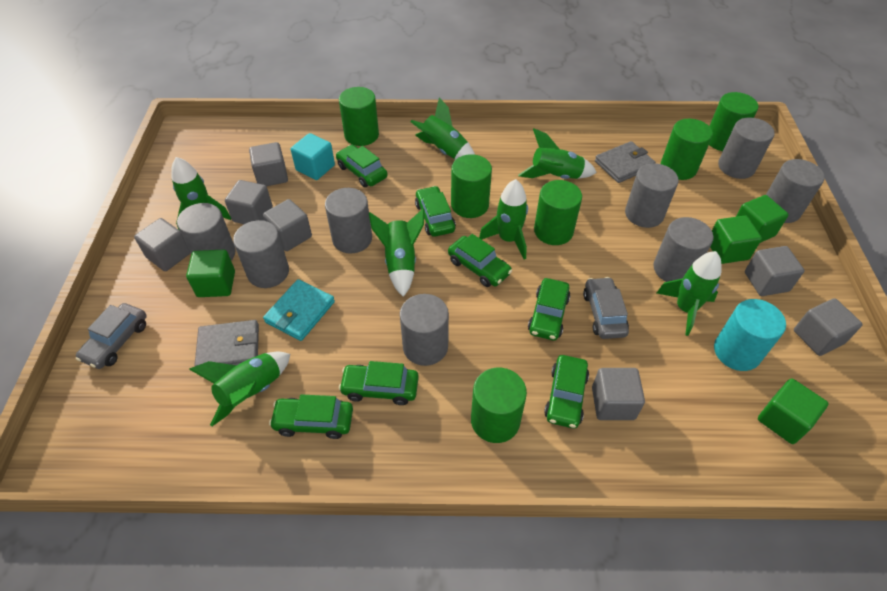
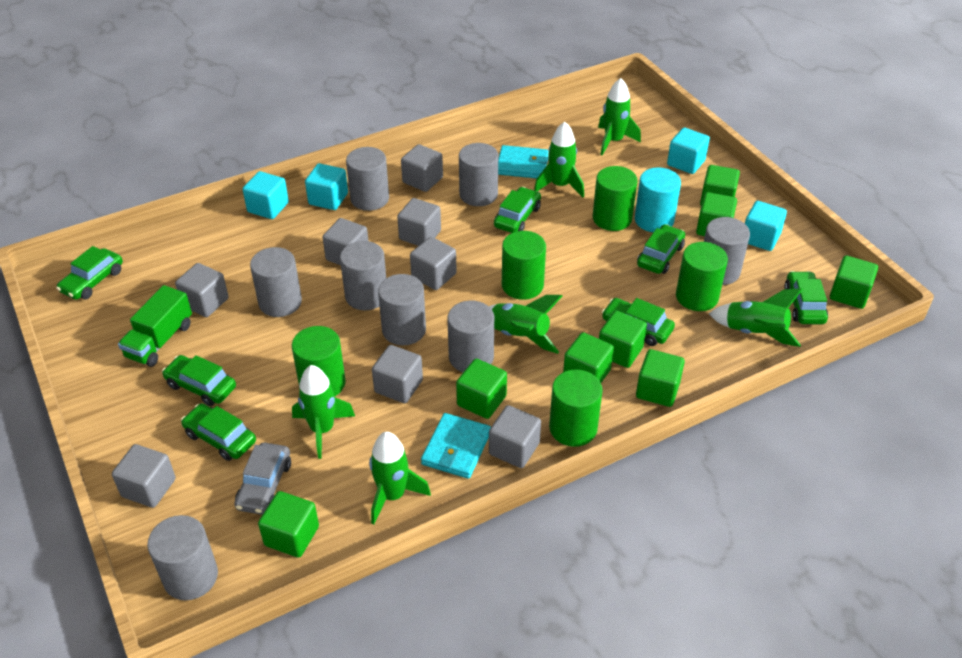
green cube: 4 -> 8
green cylinder: 6 -> 5
green rocket: 7 -> 6
green truck: 0 -> 1
grey car: 2 -> 1
grey cube: 7 -> 8
grey wallet: 2 -> 0
turquoise cube: 1 -> 4
turquoise wallet: 1 -> 2

